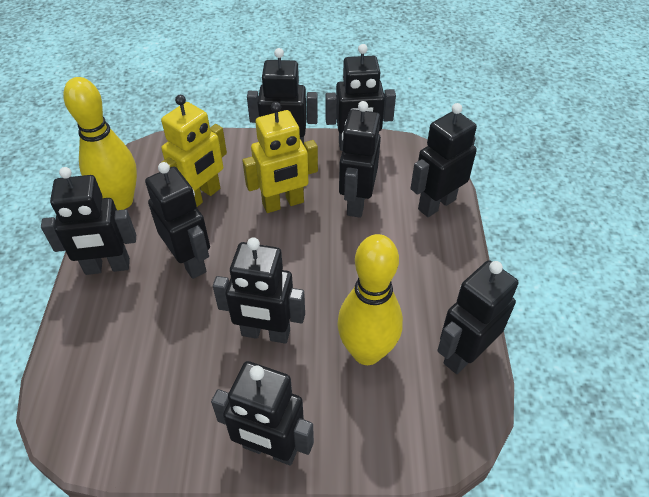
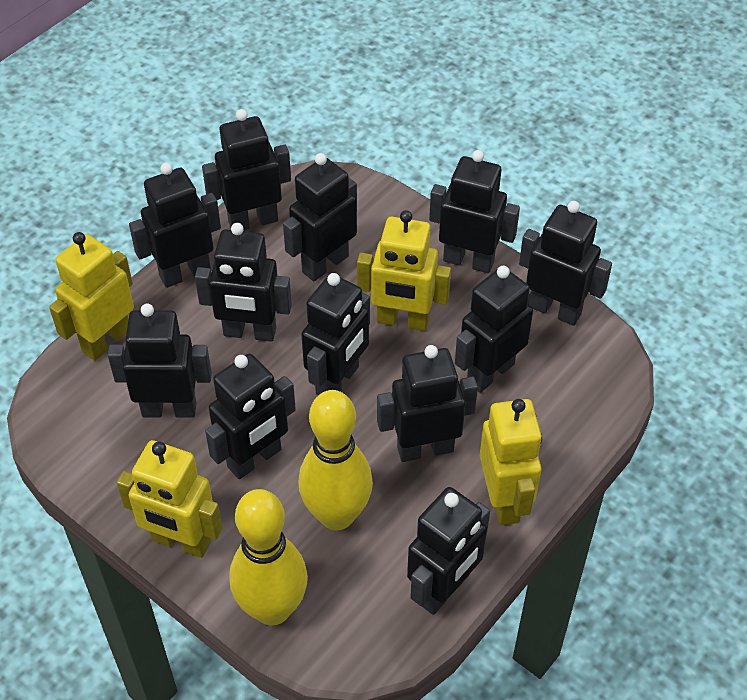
black robot: 9 -> 12
yellow robot: 2 -> 4

